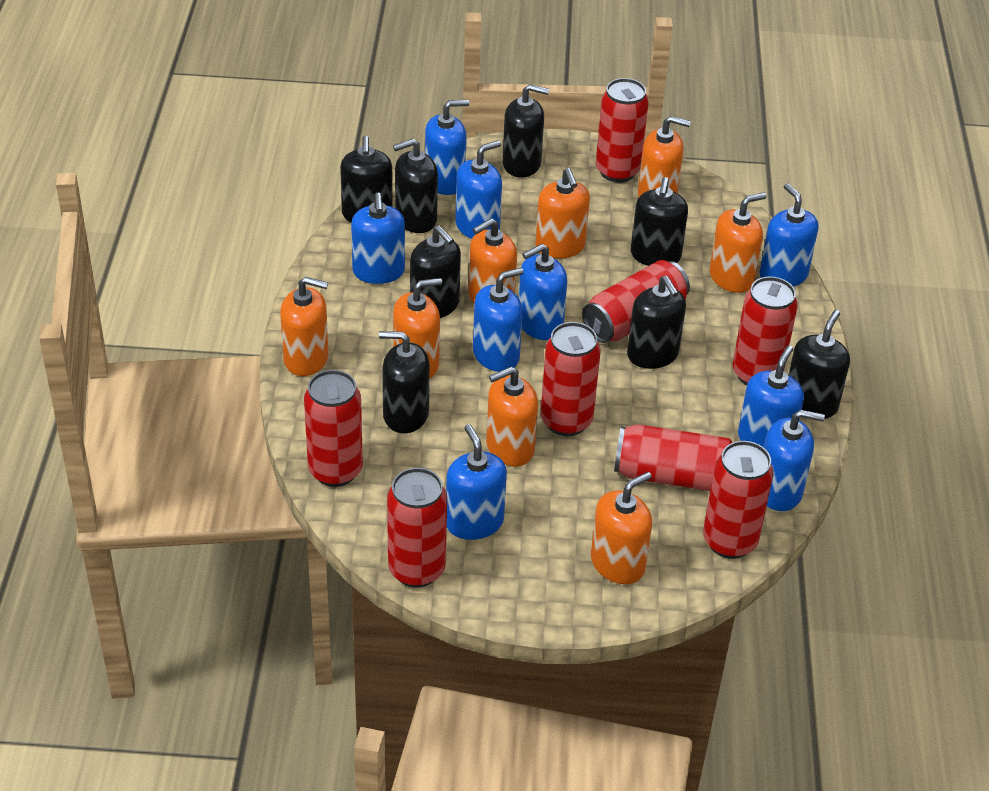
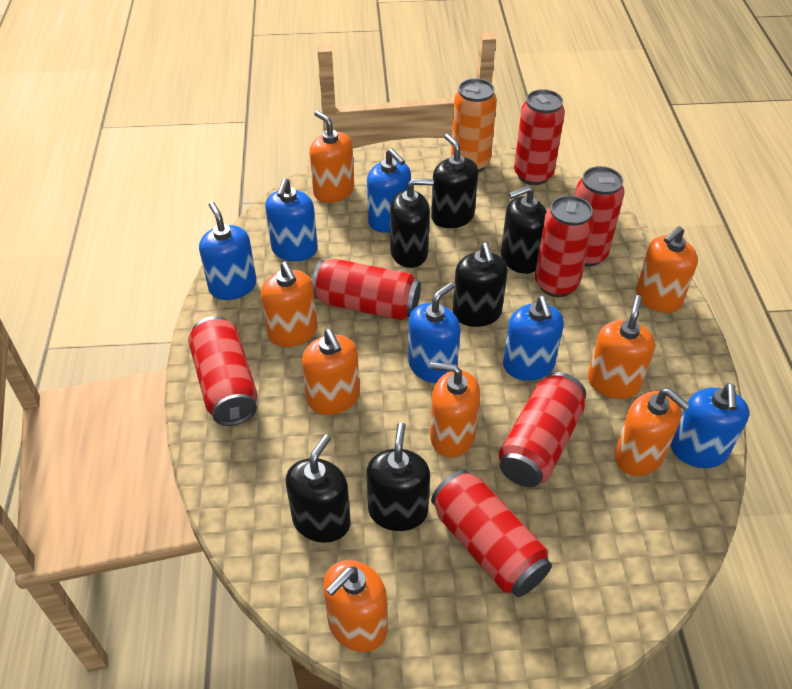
black soap dispenser: 8 -> 6
blue soap dispenser: 9 -> 6
orange can: 0 -> 1
red can: 8 -> 7

